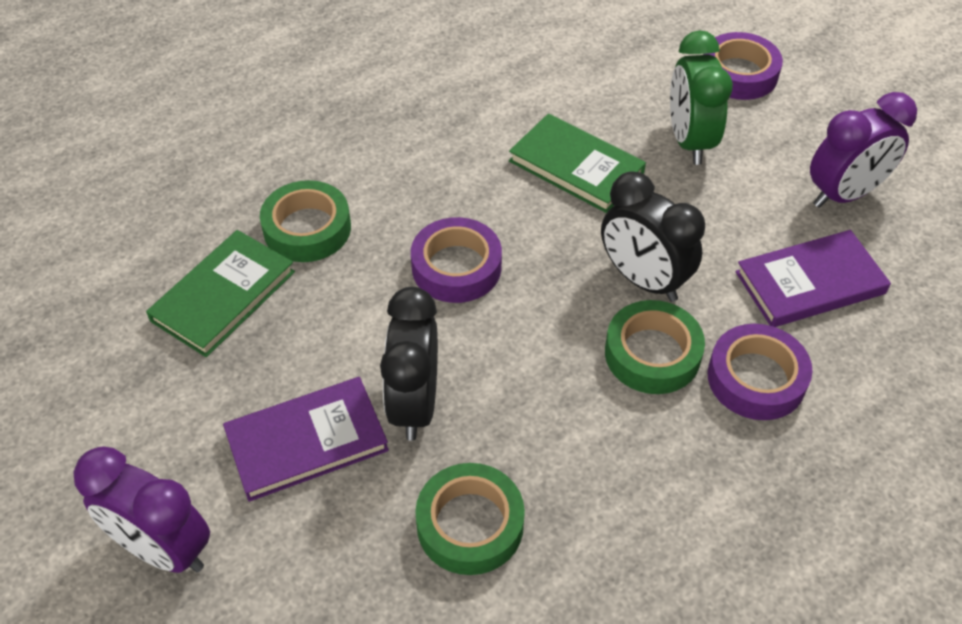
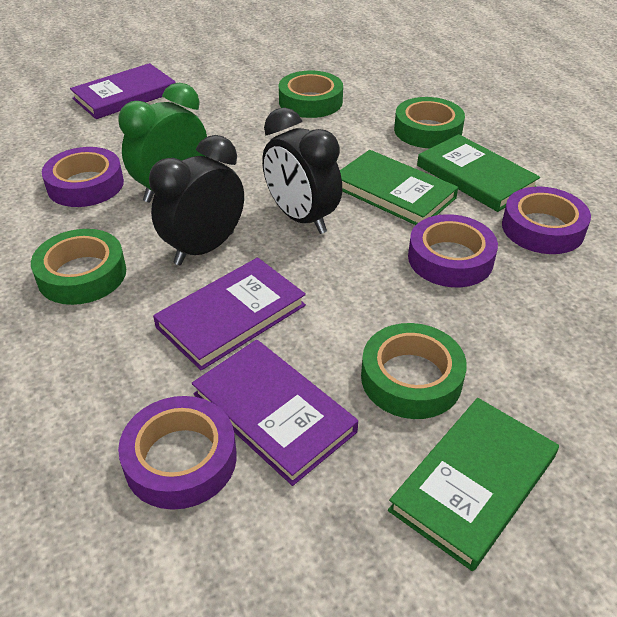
green book: 2 -> 3
green tape: 3 -> 4
purple book: 2 -> 3
purple clock: 2 -> 0
purple tape: 3 -> 4

